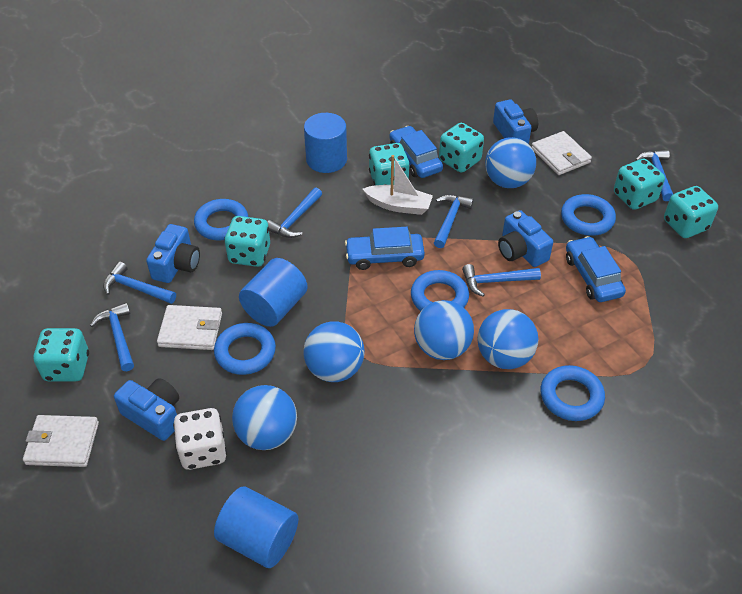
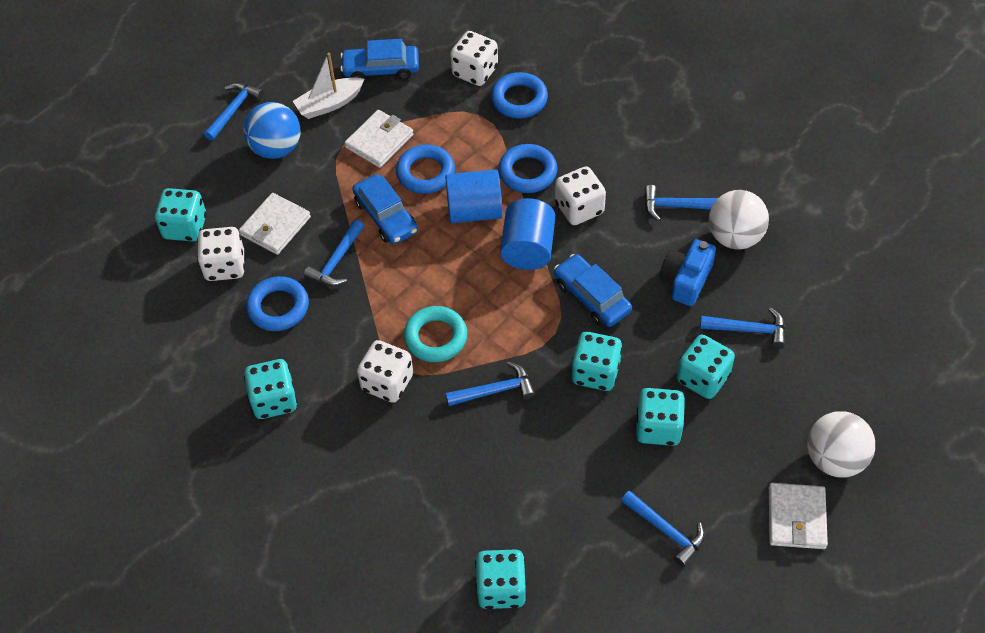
blue ball: 5 -> 1
blue camera: 4 -> 1
blue cylinder: 3 -> 2
blue ring: 5 -> 4
turquoise ring: 0 -> 1
white ball: 0 -> 2
white dice: 1 -> 4

